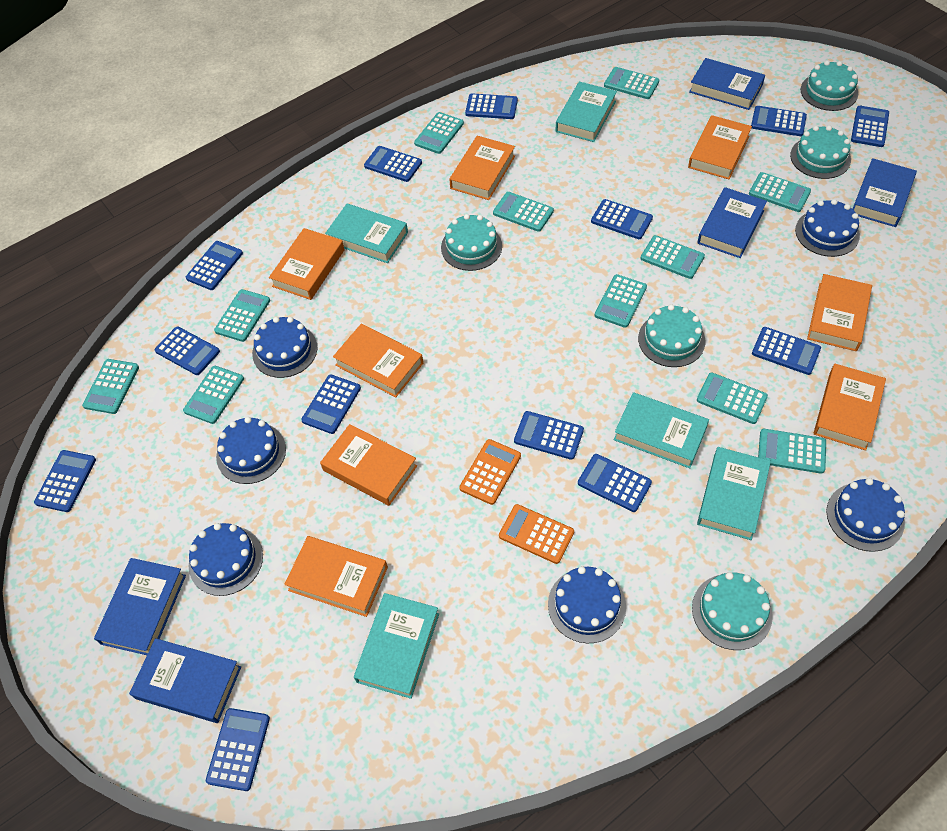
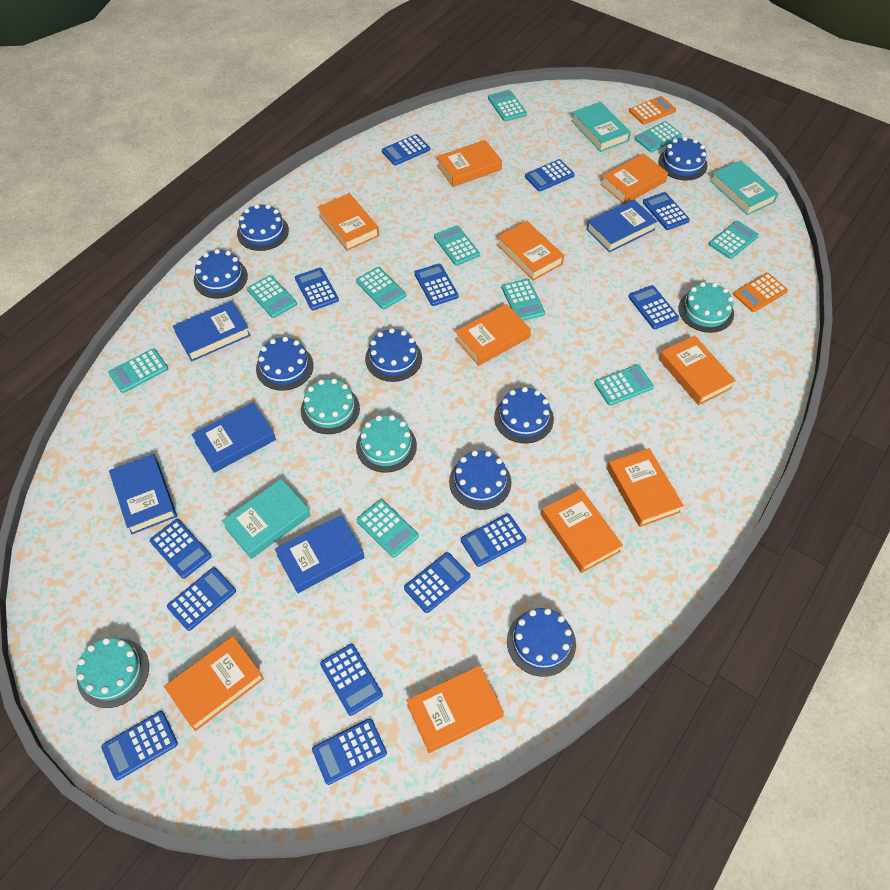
blue cake: 6 -> 8
orange book: 8 -> 10
turquoise book: 5 -> 3
turquoise cake: 5 -> 4
turquoise calculator: 11 -> 10

